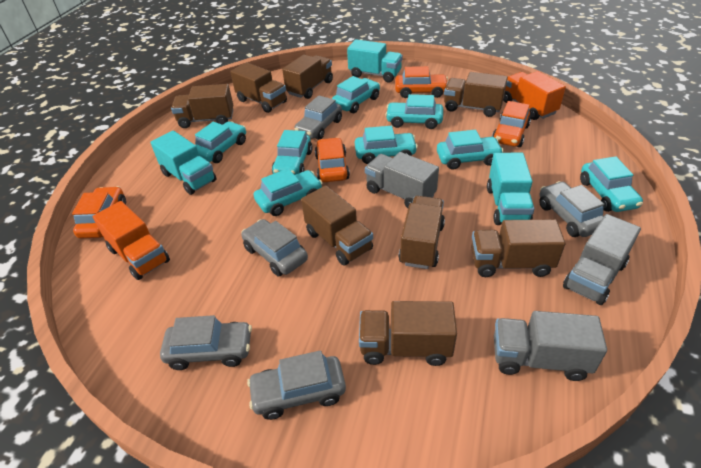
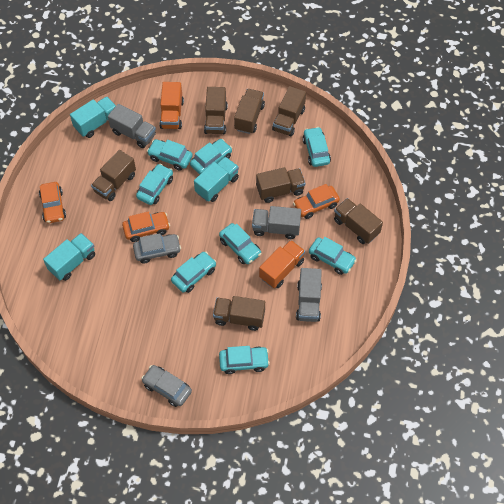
brown truck: 8 -> 7
grey car: 5 -> 2
orange car: 4 -> 3

